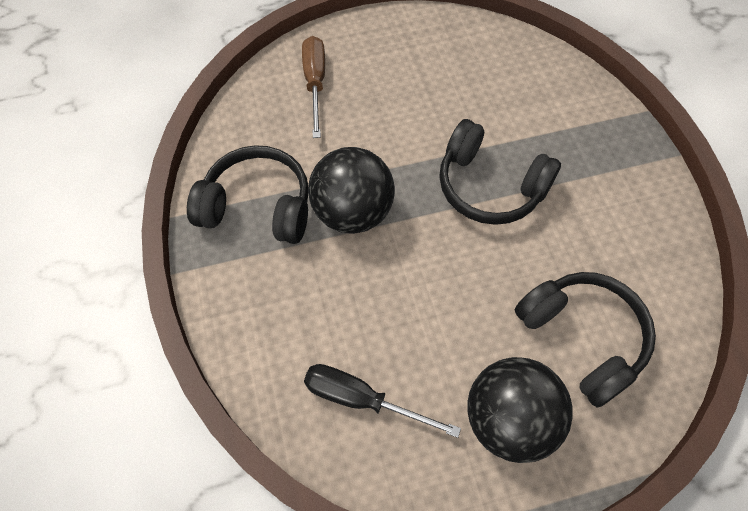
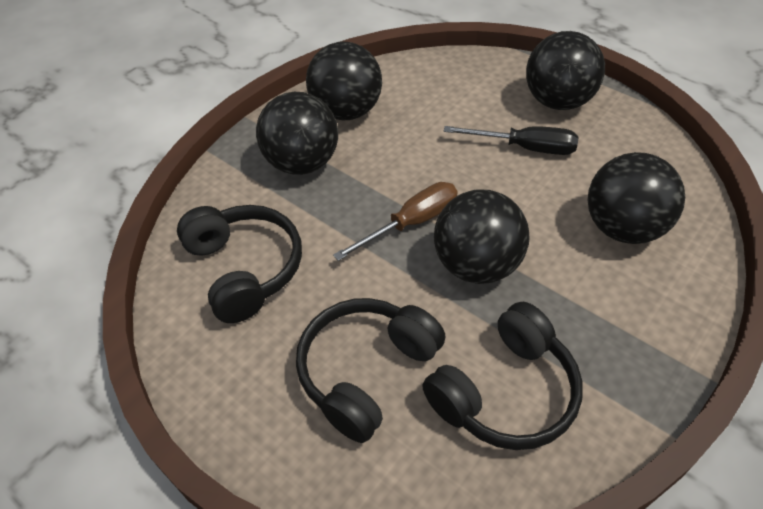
black ball: 2 -> 5

